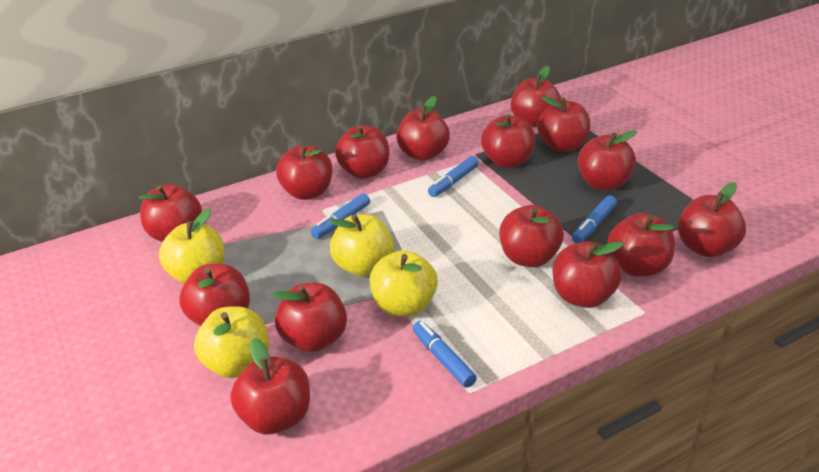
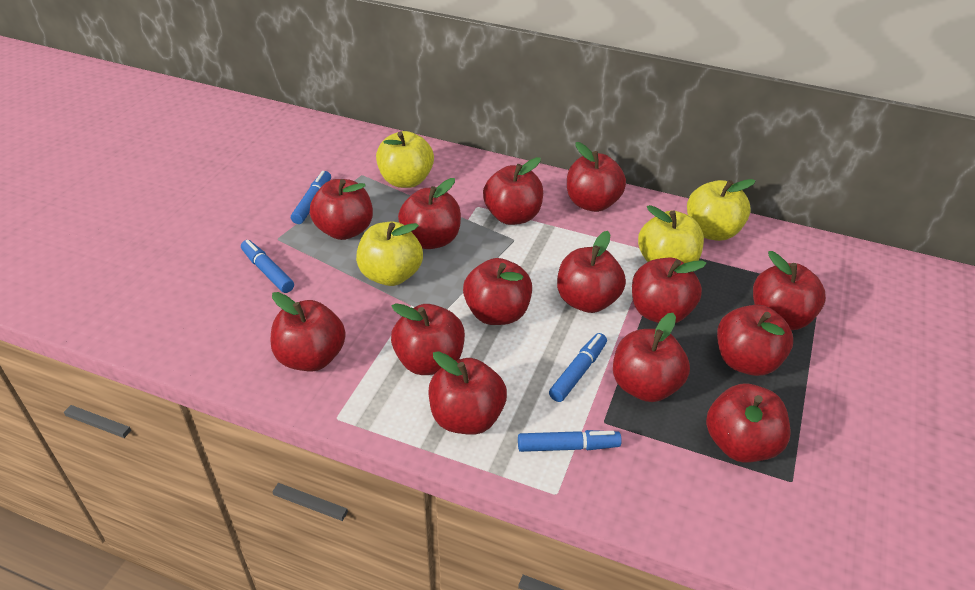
red apple: 15 -> 14

